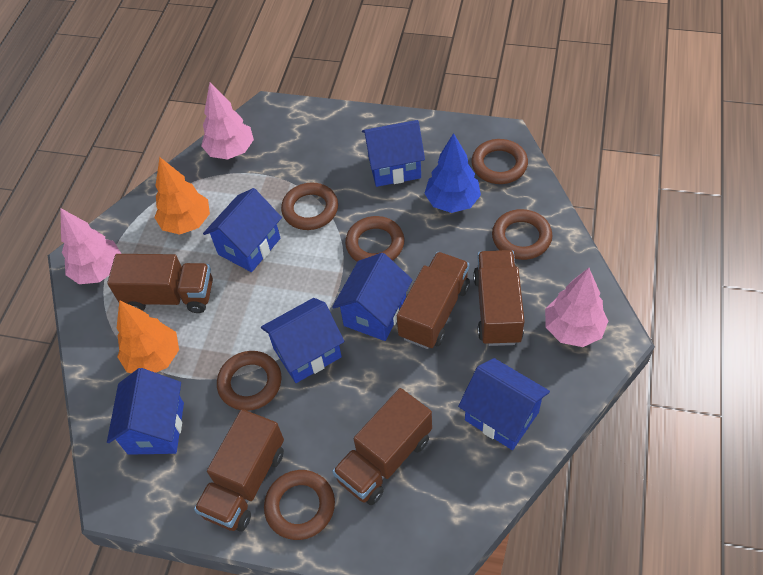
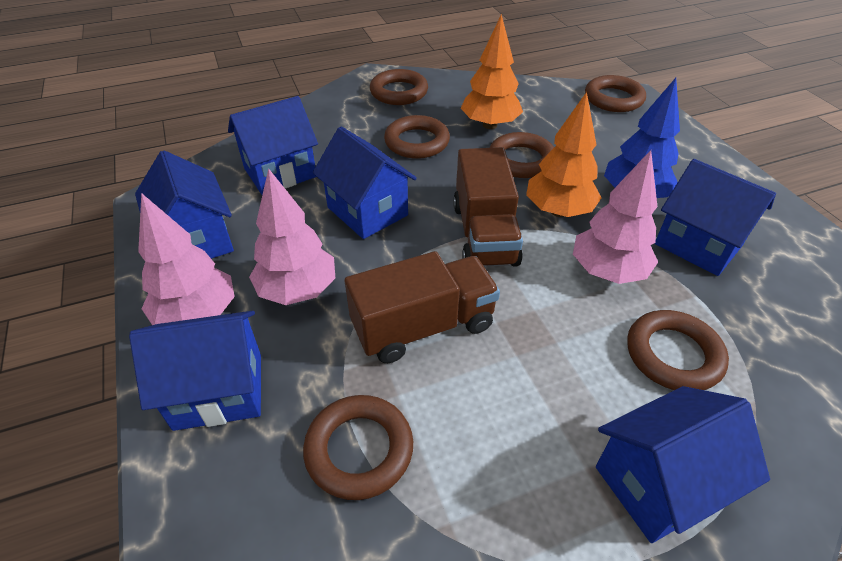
brown truck: 5 -> 2

